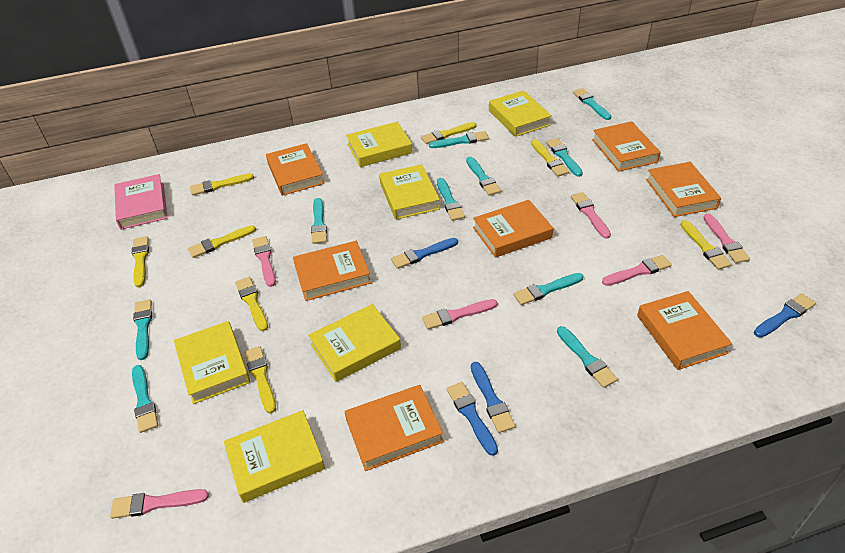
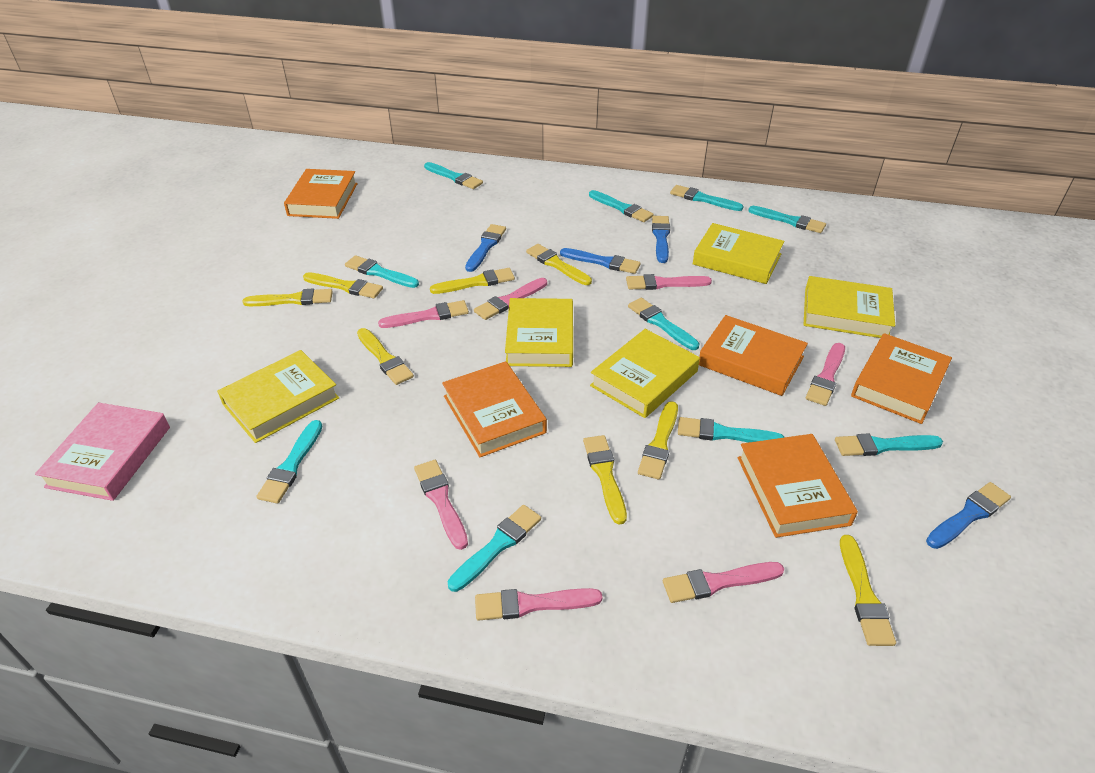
orange book: 7 -> 5
pink brush: 6 -> 7
yellow book: 6 -> 5

